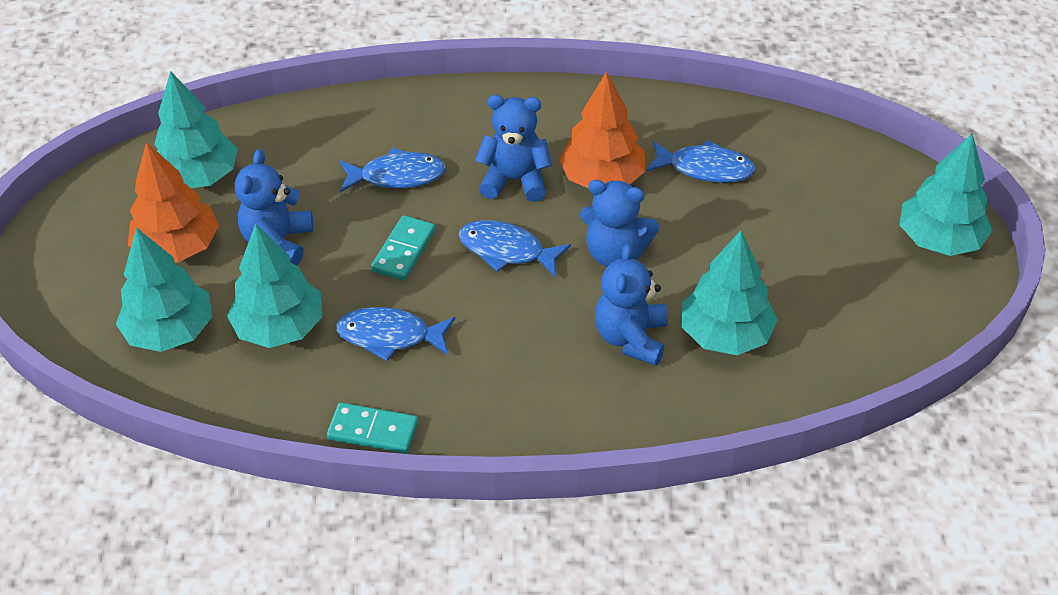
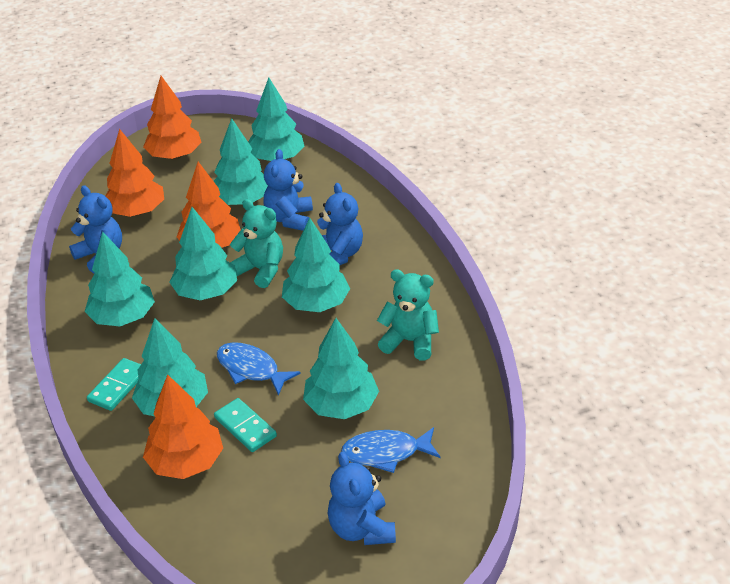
blue fish: 4 -> 2
orange tree: 2 -> 4
turquoise teddy bear: 0 -> 2
turquoise tree: 5 -> 7

